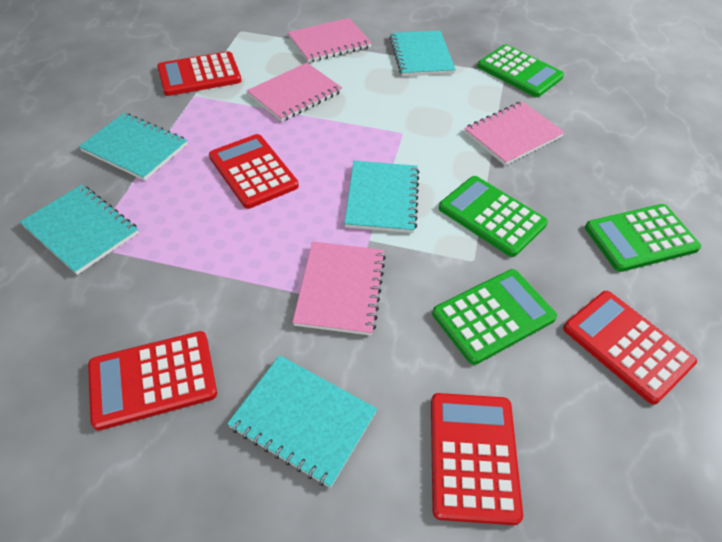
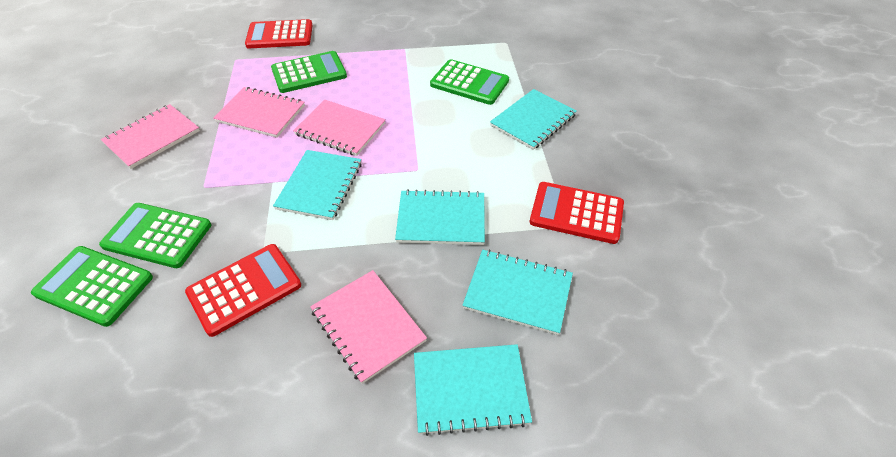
red calculator: 5 -> 3

